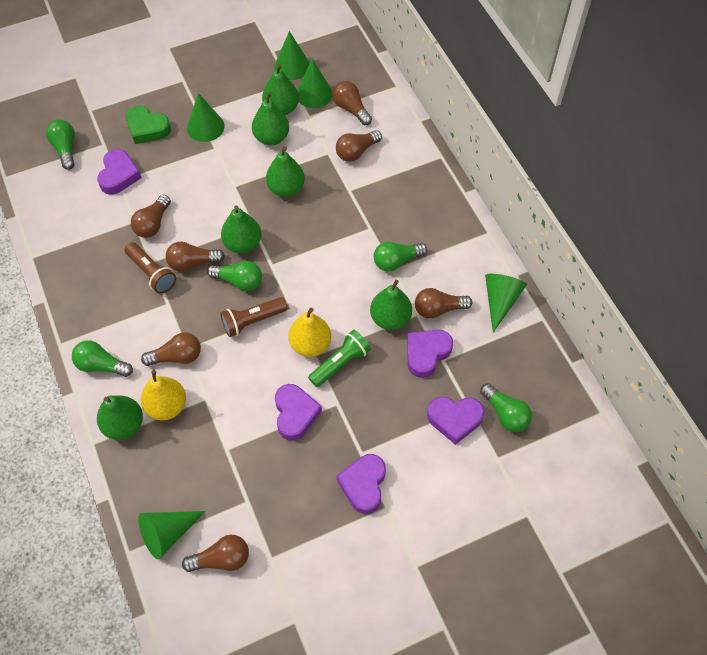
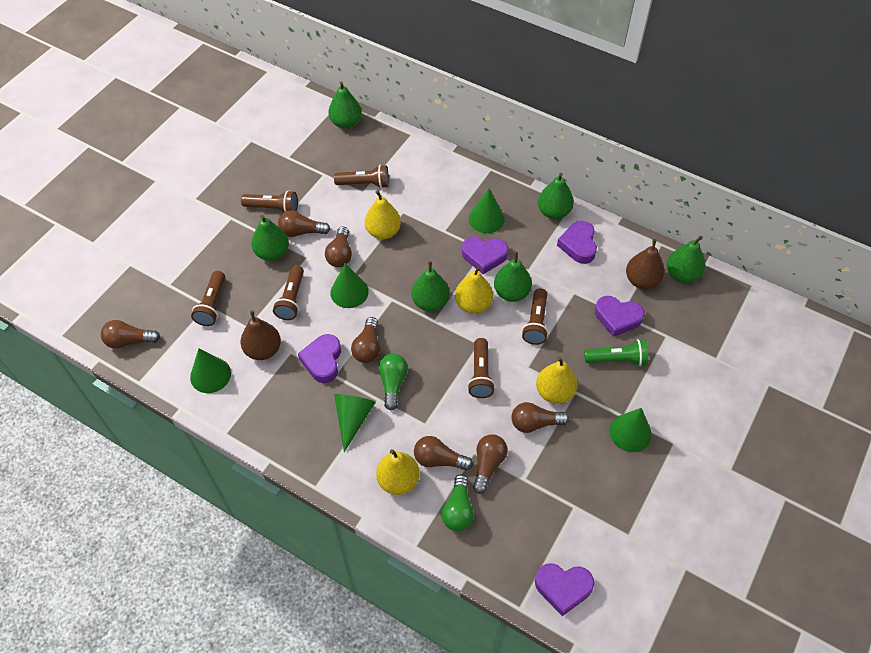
brown flashlight: 2 -> 6
brown pear: 0 -> 2
green heart: 1 -> 0
green light bulb: 5 -> 2
yellow pear: 2 -> 4

